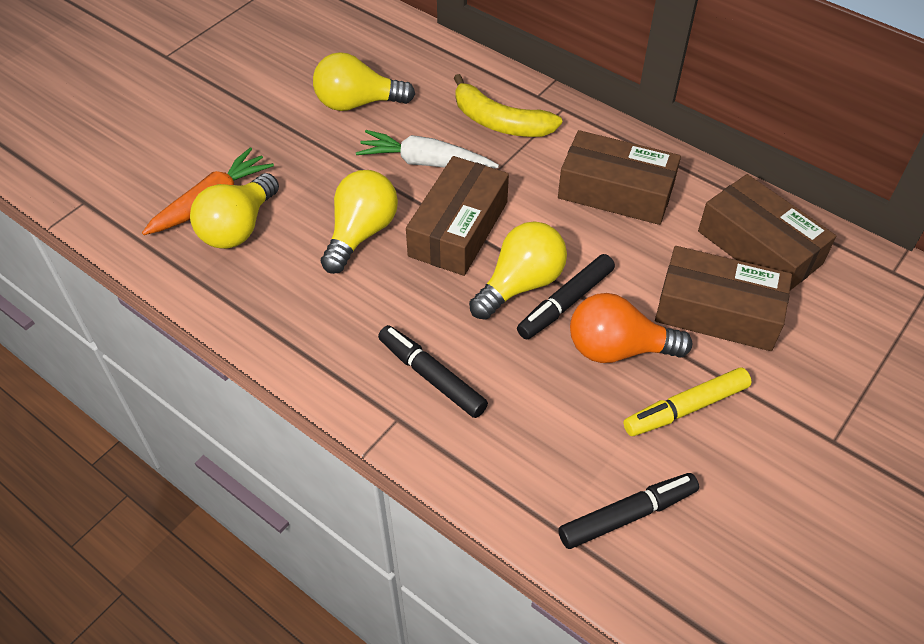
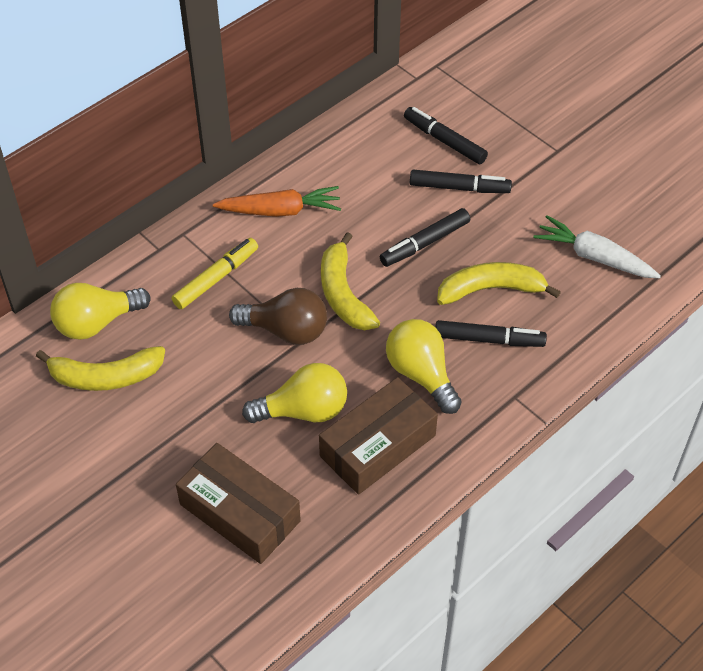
black marker: 3 -> 4
brown box: 4 -> 2
brown light bulb: 0 -> 1
orange light bulb: 1 -> 0
yellow banana: 1 -> 3
yellow light bulb: 4 -> 3

